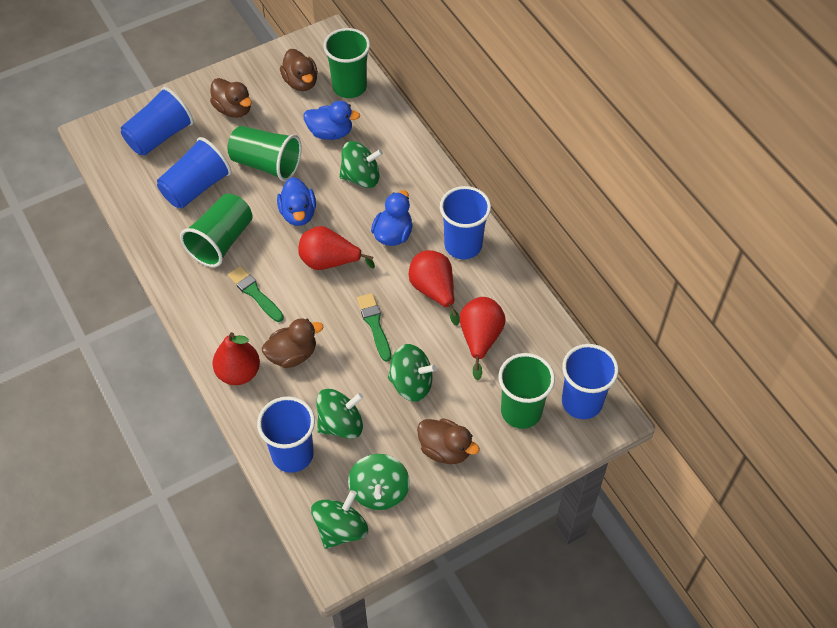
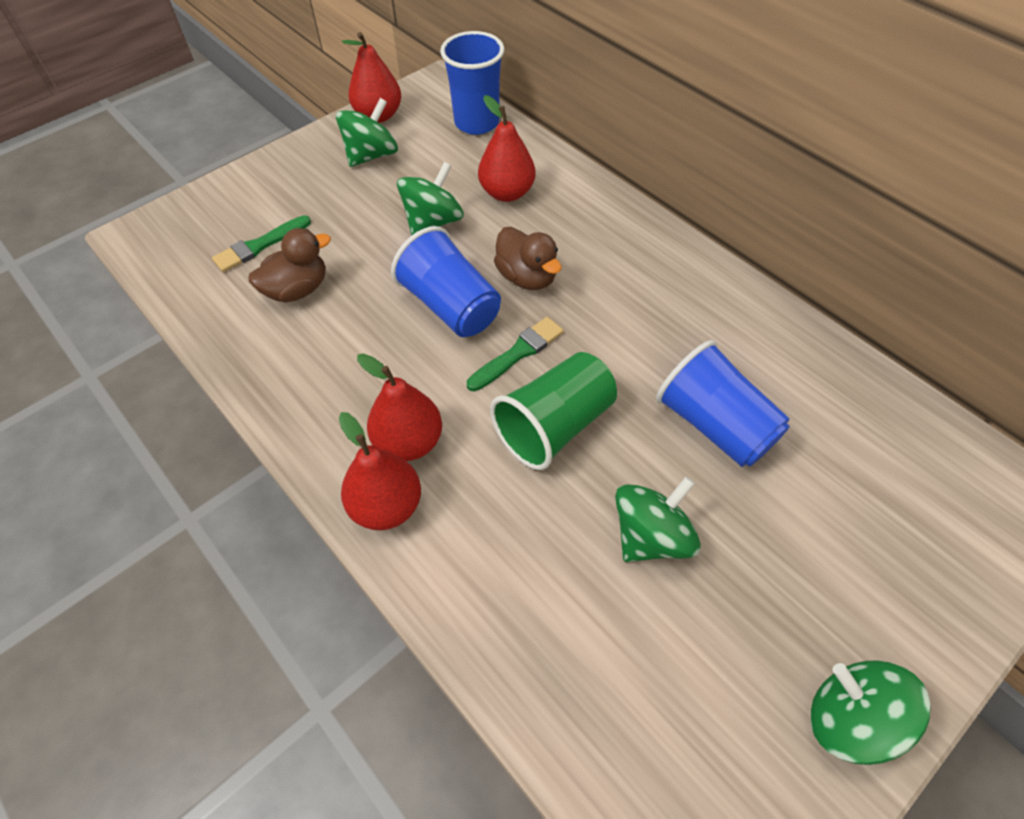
blue cup: 5 -> 3
blue duck: 3 -> 0
brown duck: 4 -> 2
green cup: 4 -> 1
green spinning top: 5 -> 4

